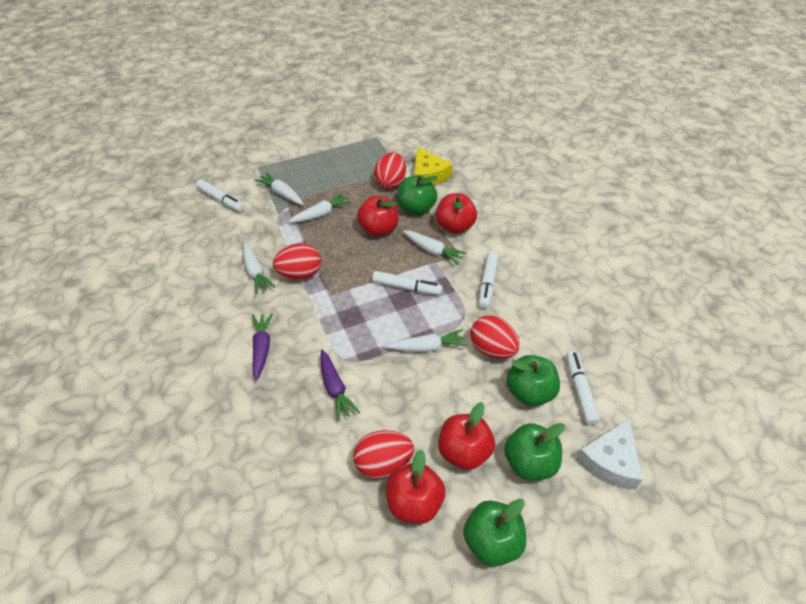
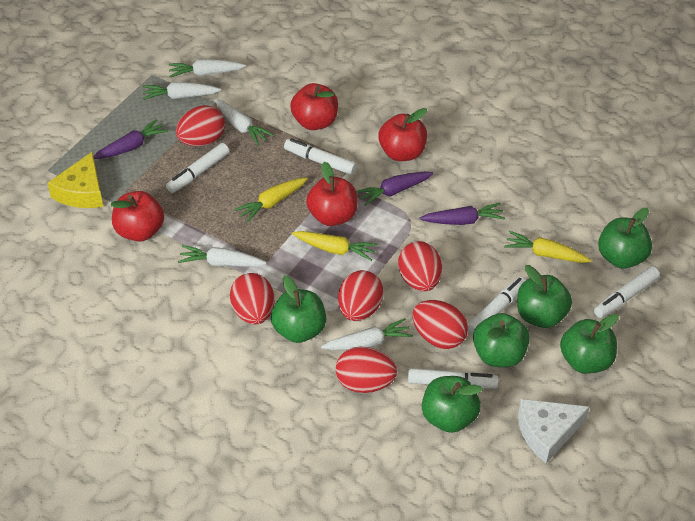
green apple: 4 -> 6
purple carrot: 2 -> 3
red egg: 4 -> 6
white marker: 4 -> 5
yellow carrot: 0 -> 3

